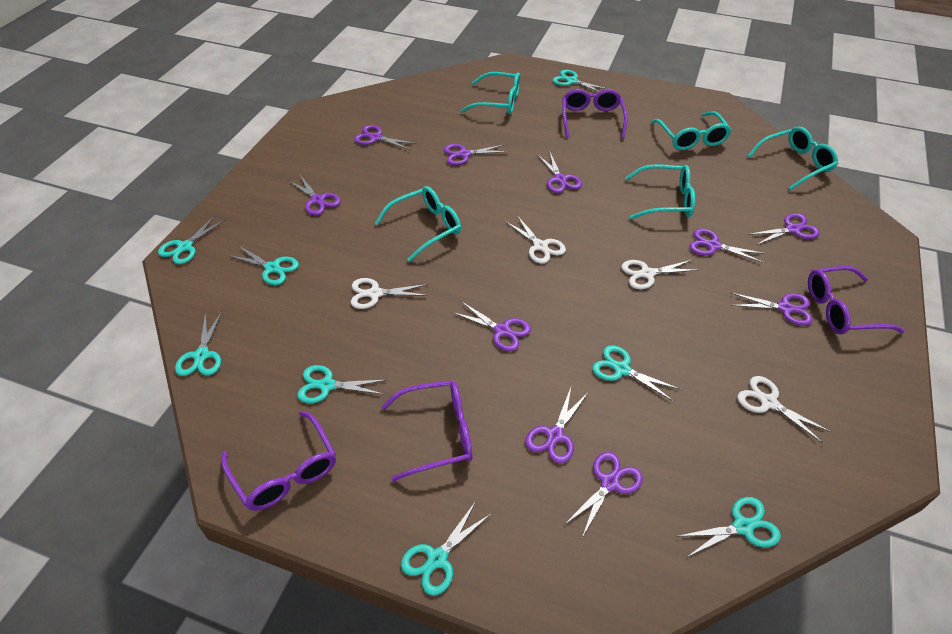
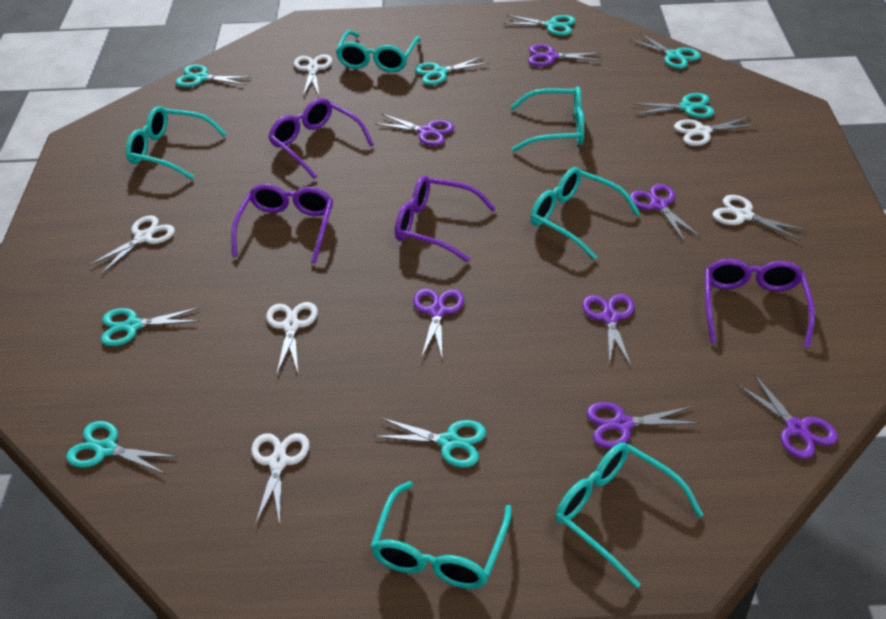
purple scissors: 10 -> 7
turquoise glasses: 5 -> 6
white scissors: 4 -> 6

